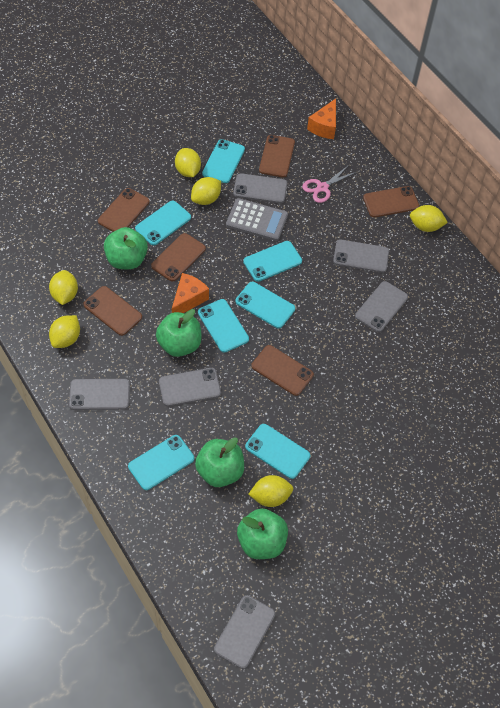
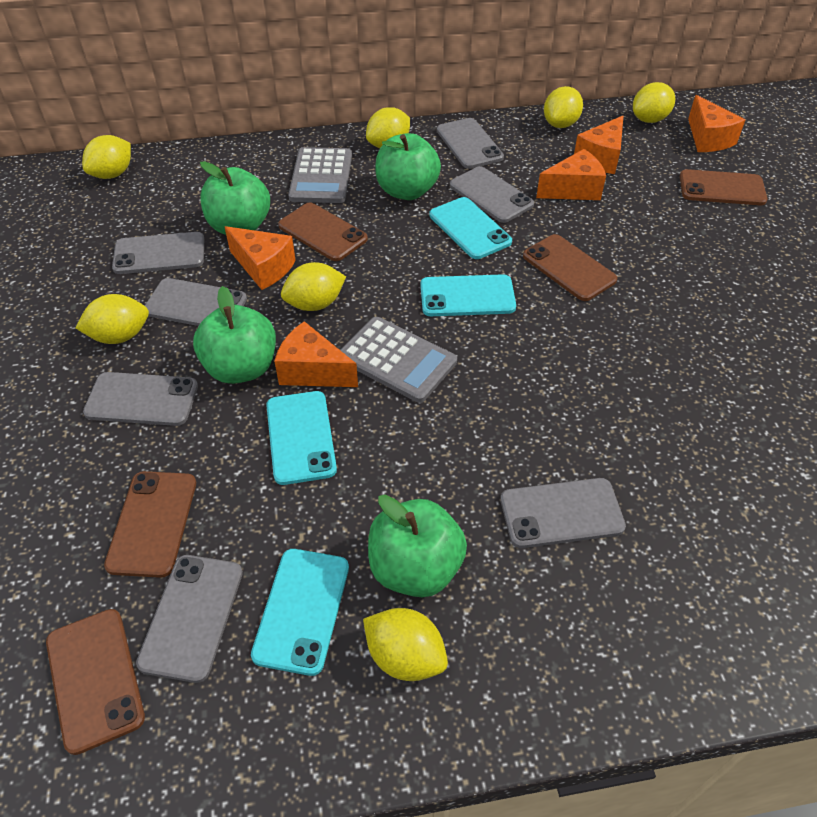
brown phone: 6 -> 5
grey calculator: 1 -> 2
grey phone: 6 -> 7
orange cheese: 2 -> 5
pink scissors: 1 -> 0
turquoise phone: 7 -> 4
yellow lemon: 6 -> 7

